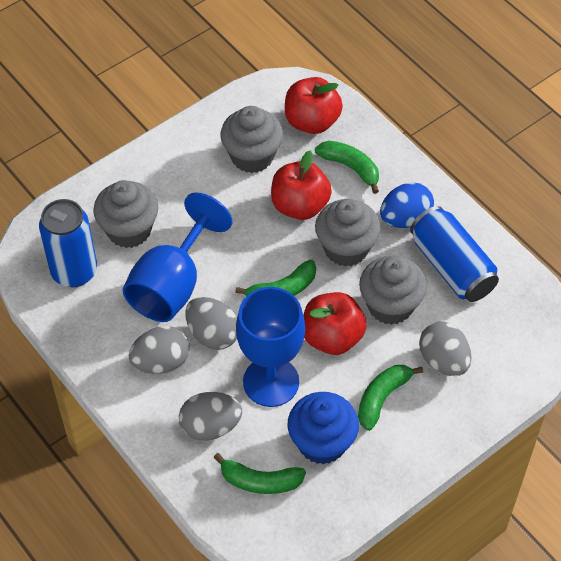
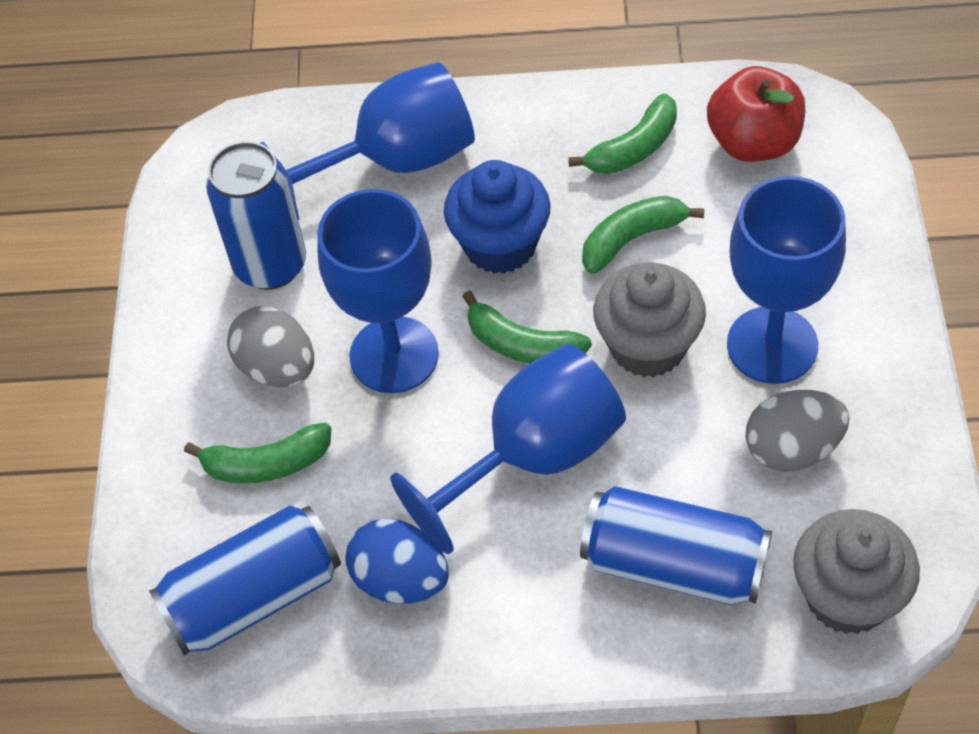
blue can: 2 -> 3
blue goblet: 2 -> 4
grey cupcake: 4 -> 2
grey egg: 4 -> 2
red apple: 3 -> 1

